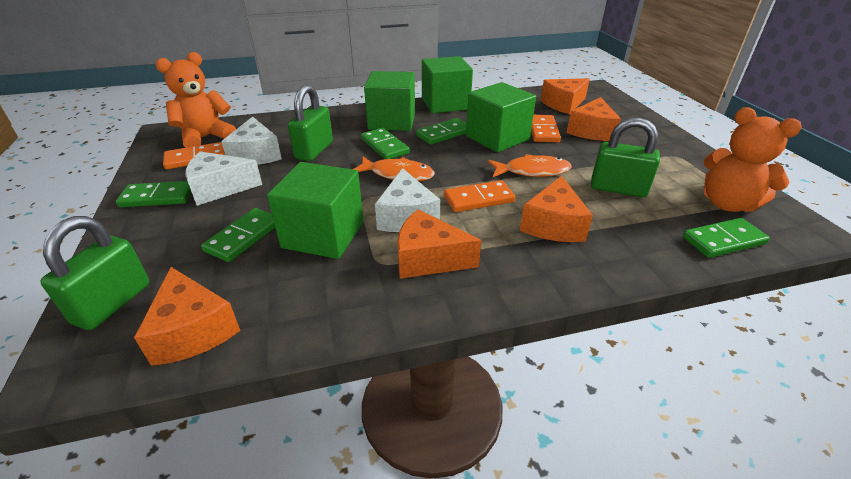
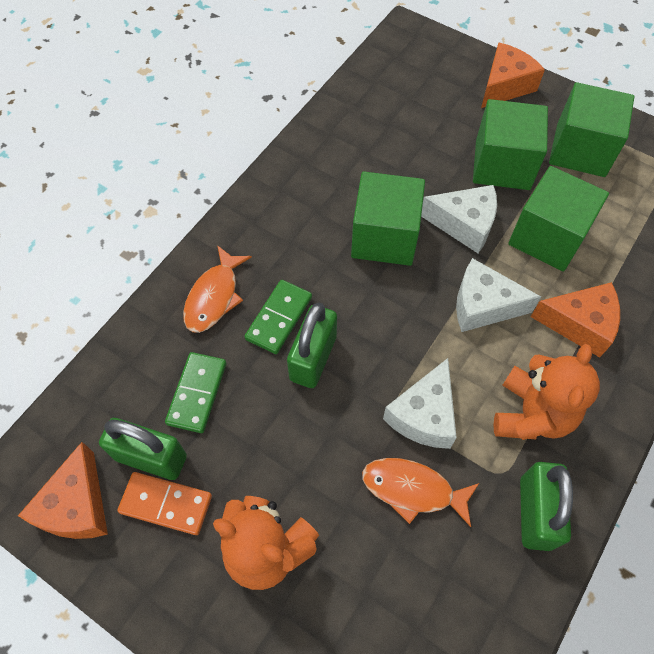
green domino: 5 -> 2
orange cheese: 5 -> 3
orange domino: 3 -> 1

